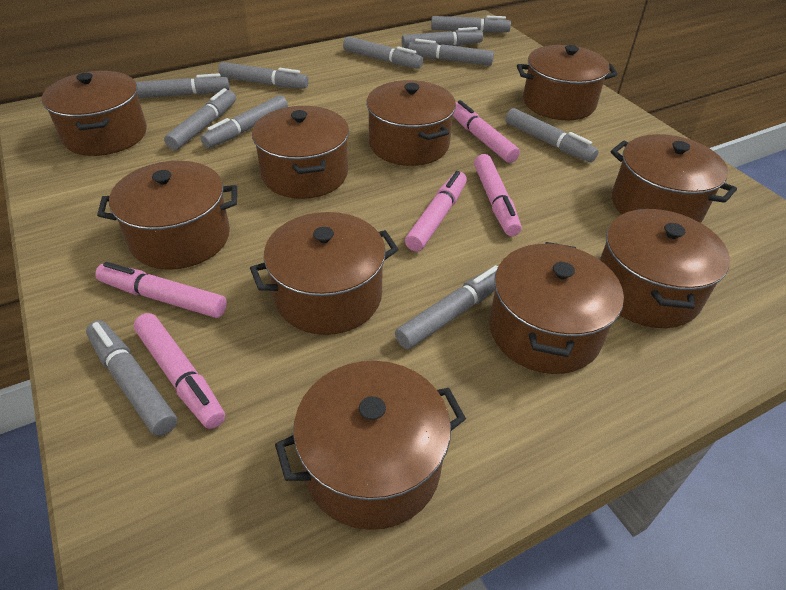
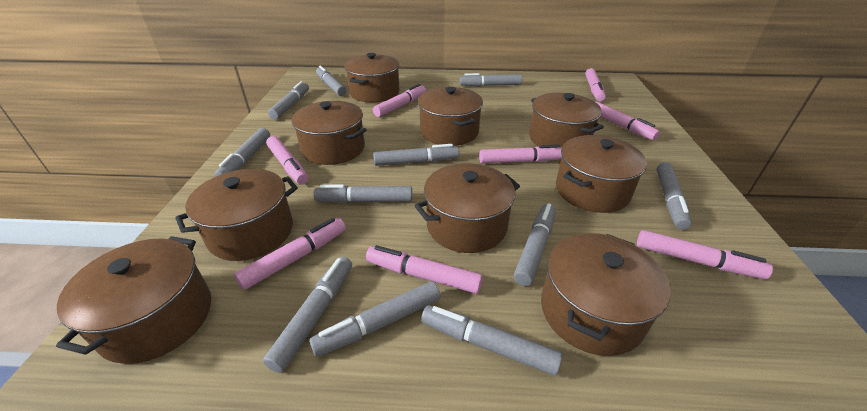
brown pot: 10 -> 9
pink marker: 5 -> 8

